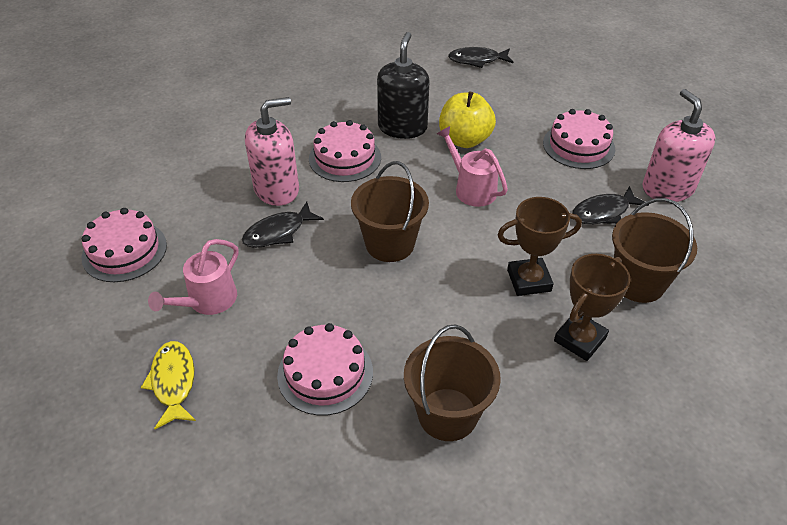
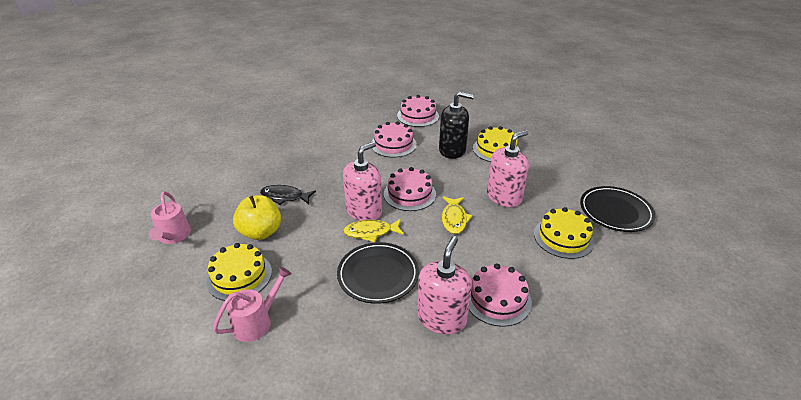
black fish: 3 -> 1
black plate: 0 -> 2
brown bucket: 3 -> 0
brown trophy: 2 -> 0
pink soap dispenser: 2 -> 3
yellow cake: 0 -> 3
yellow fish: 1 -> 2

